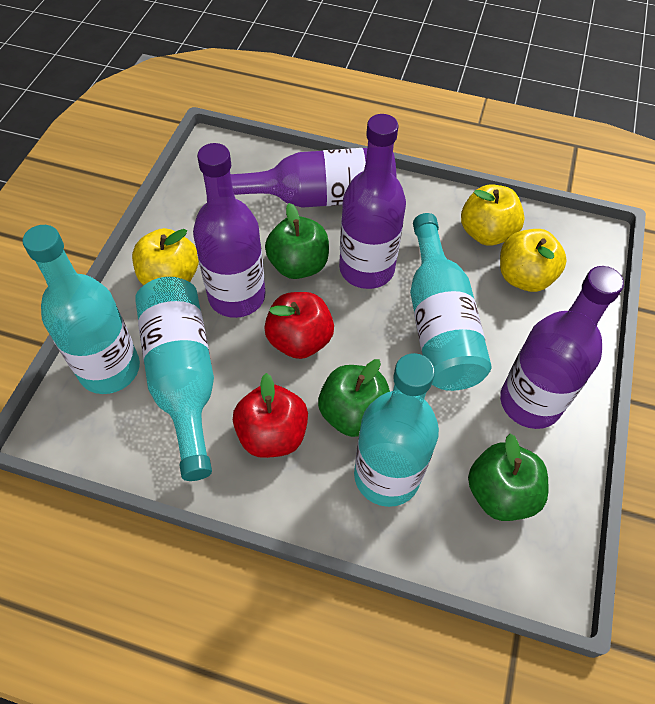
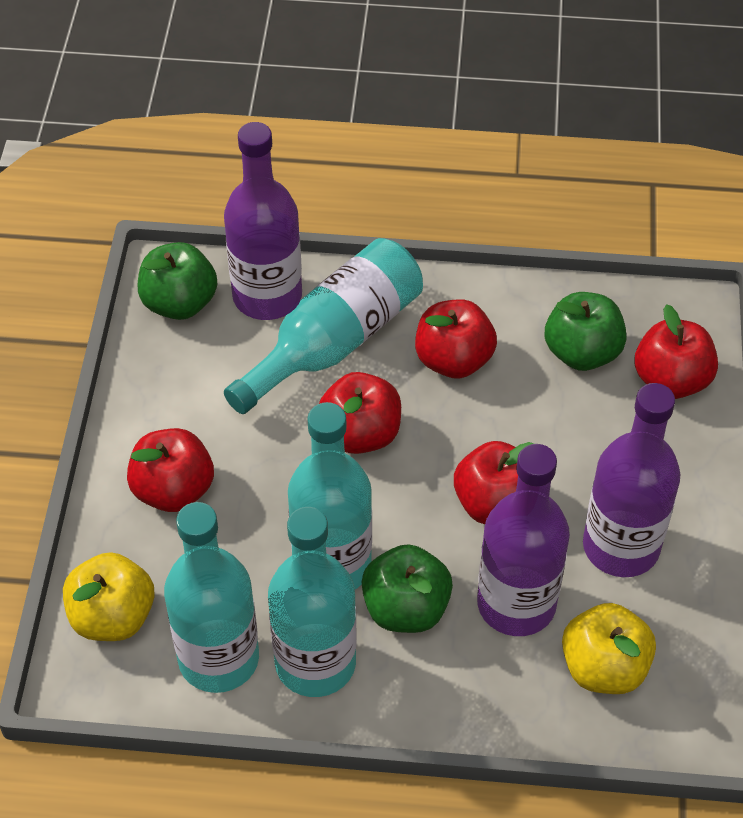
purple bottle: 4 -> 3
red apple: 2 -> 5
yellow apple: 3 -> 2

